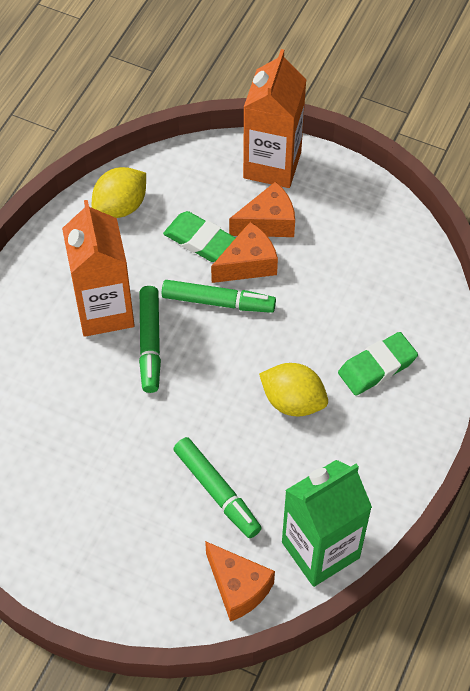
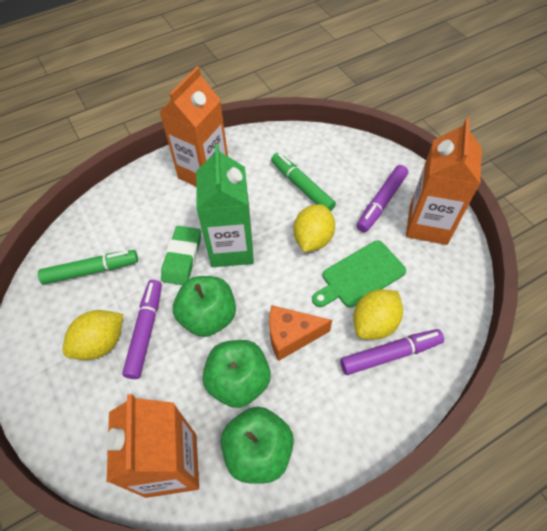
green apple: 0 -> 3
green cutting board: 0 -> 1
green eraser: 2 -> 1
green marker: 3 -> 2
orange carton: 2 -> 3
orange cheese: 3 -> 1
purple marker: 0 -> 3
yellow lemon: 2 -> 3

